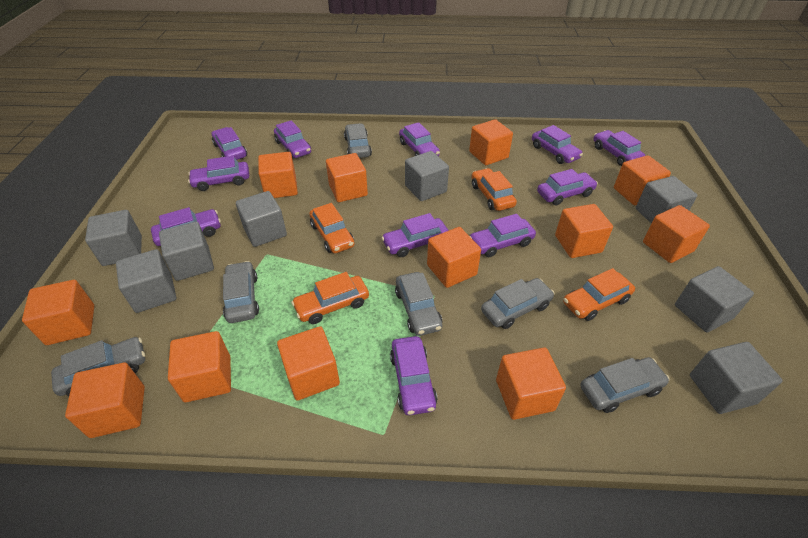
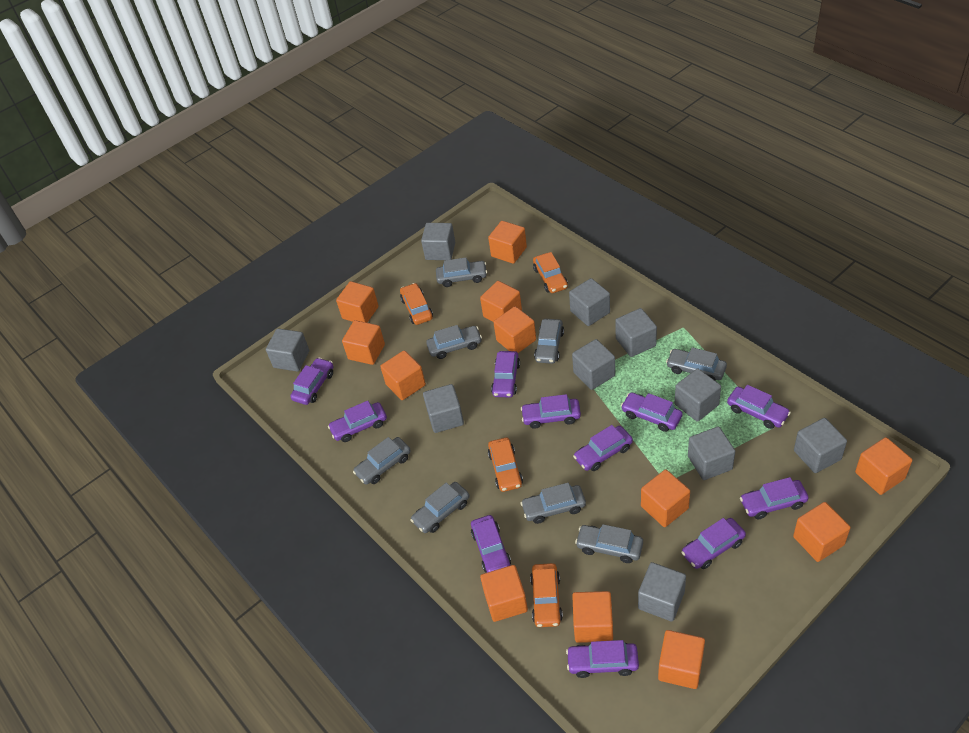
grey car: 6 -> 8
grey cube: 8 -> 10

